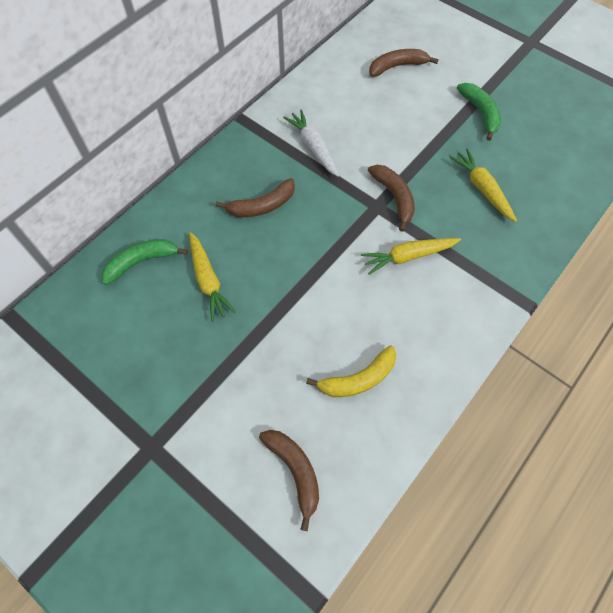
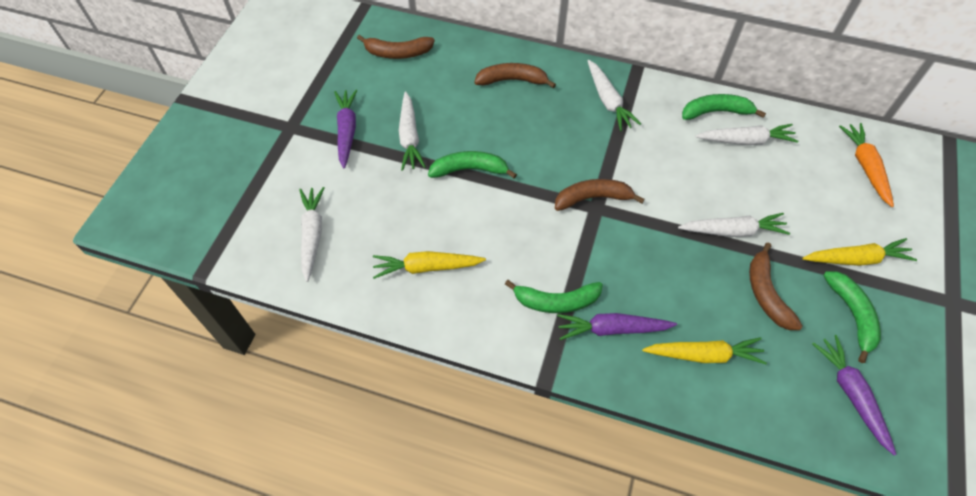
green banana: 2 -> 4
orange carrot: 0 -> 1
purple carrot: 0 -> 3
white carrot: 1 -> 5
yellow banana: 1 -> 0

